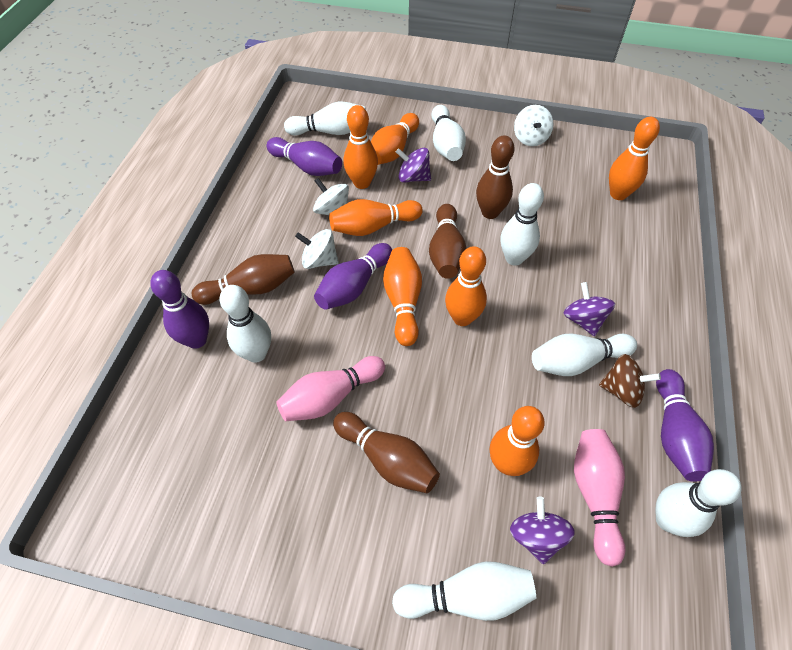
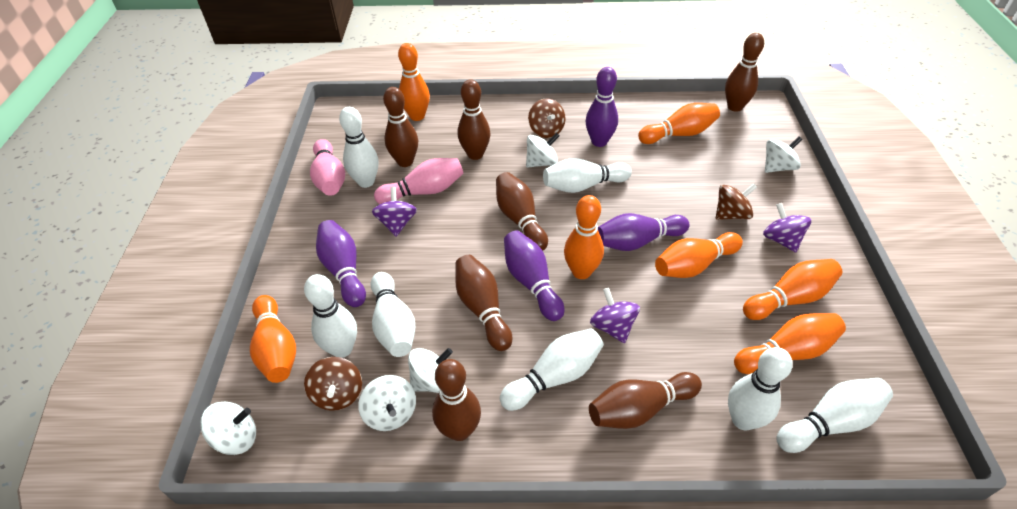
brown bowling pin: 4 -> 7
brown spinning top: 1 -> 3
white spinning top: 3 -> 5

